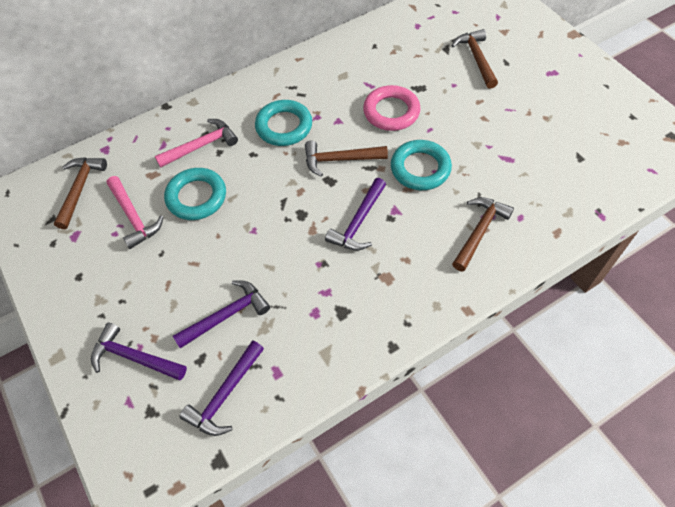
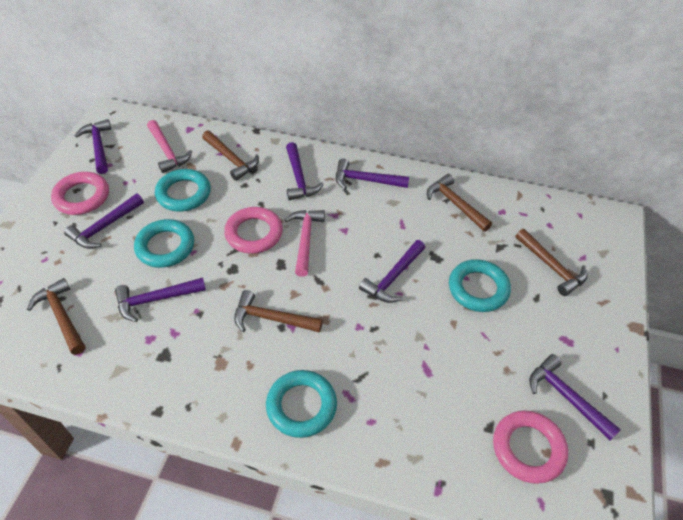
brown hammer: 4 -> 5
pink ring: 1 -> 3
purple hammer: 4 -> 7
turquoise ring: 3 -> 4

